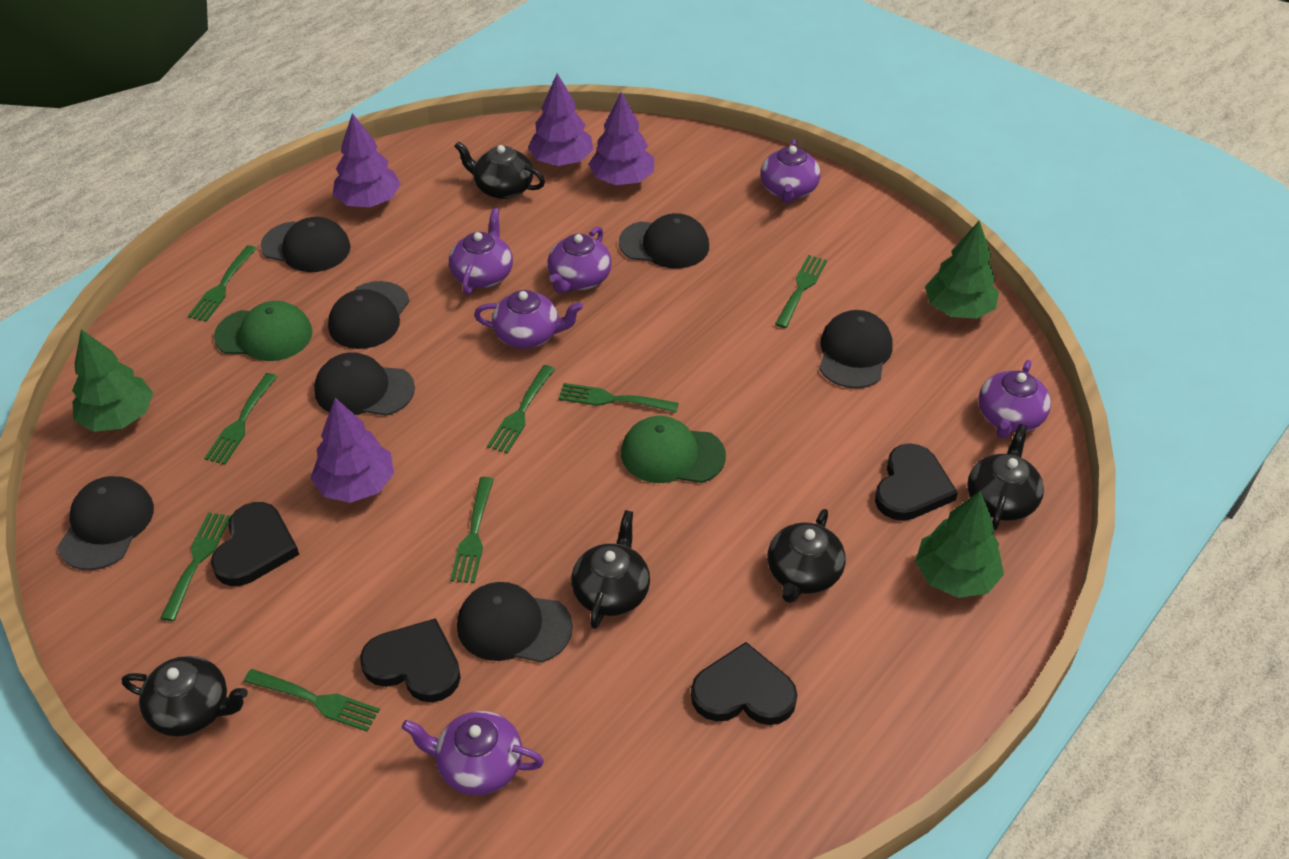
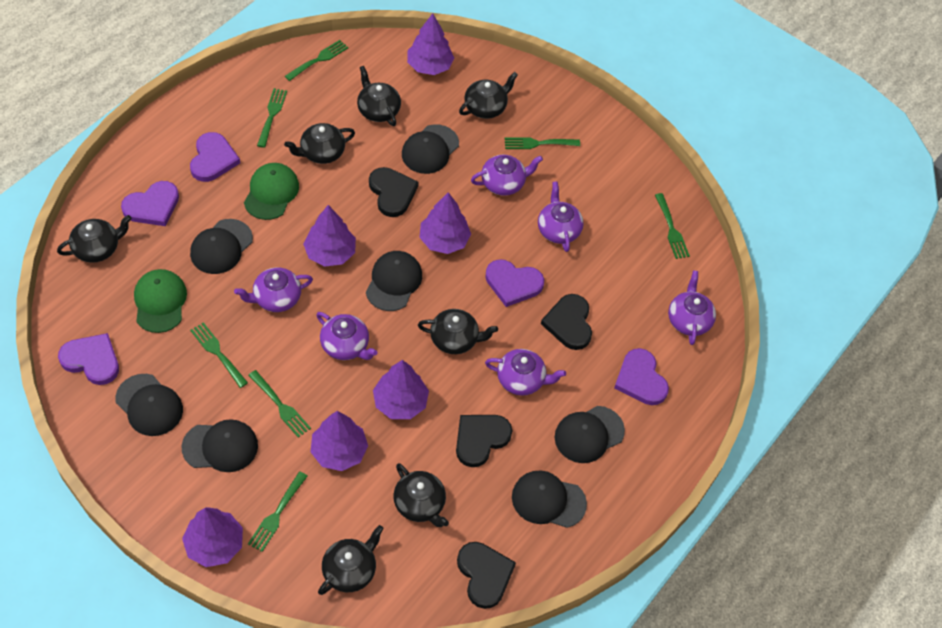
black teapot: 5 -> 7
green fork: 8 -> 7
green tree: 3 -> 0
purple heart: 0 -> 5
purple tree: 4 -> 6

